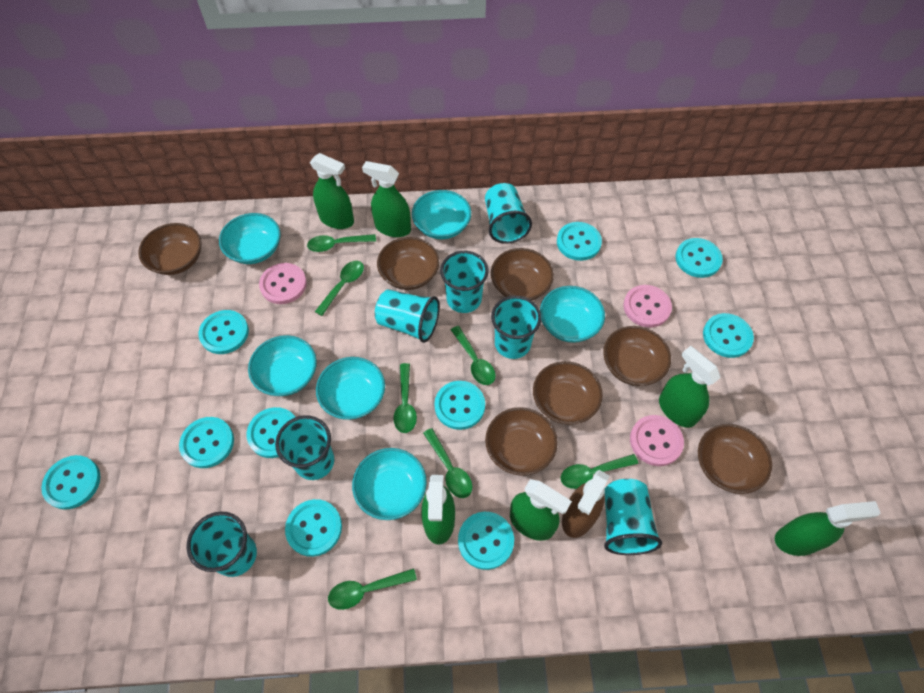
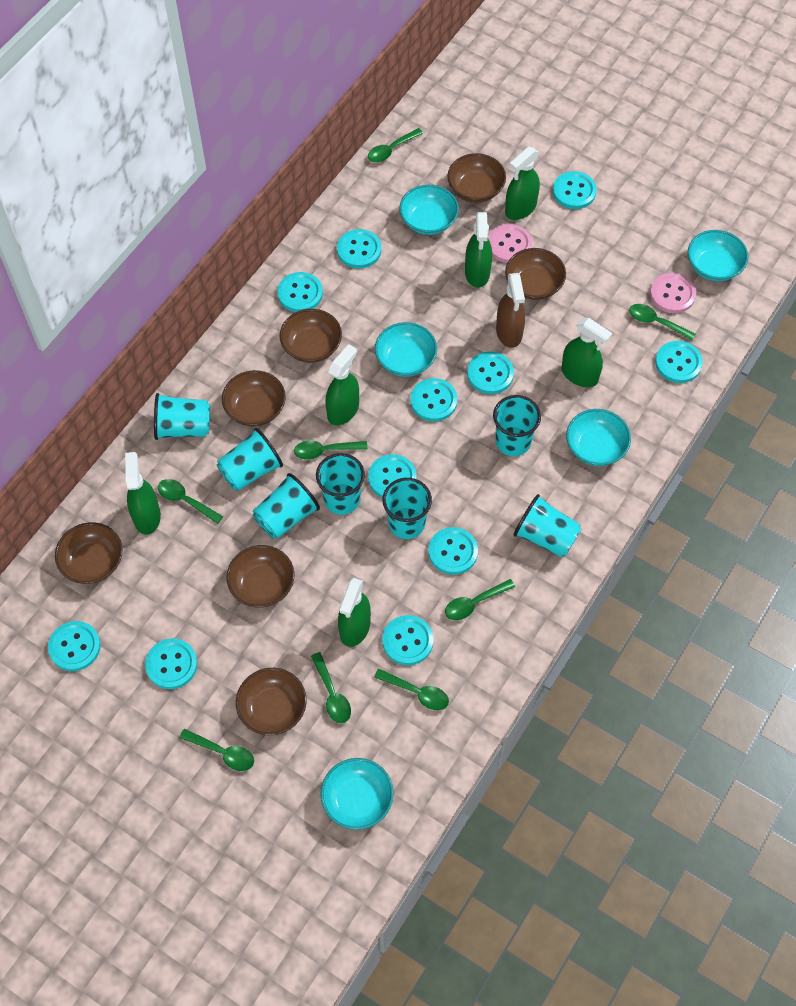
green spoon: 7 -> 8
pink button: 3 -> 2
turquoise bowl: 6 -> 5
turquoise button: 10 -> 11

